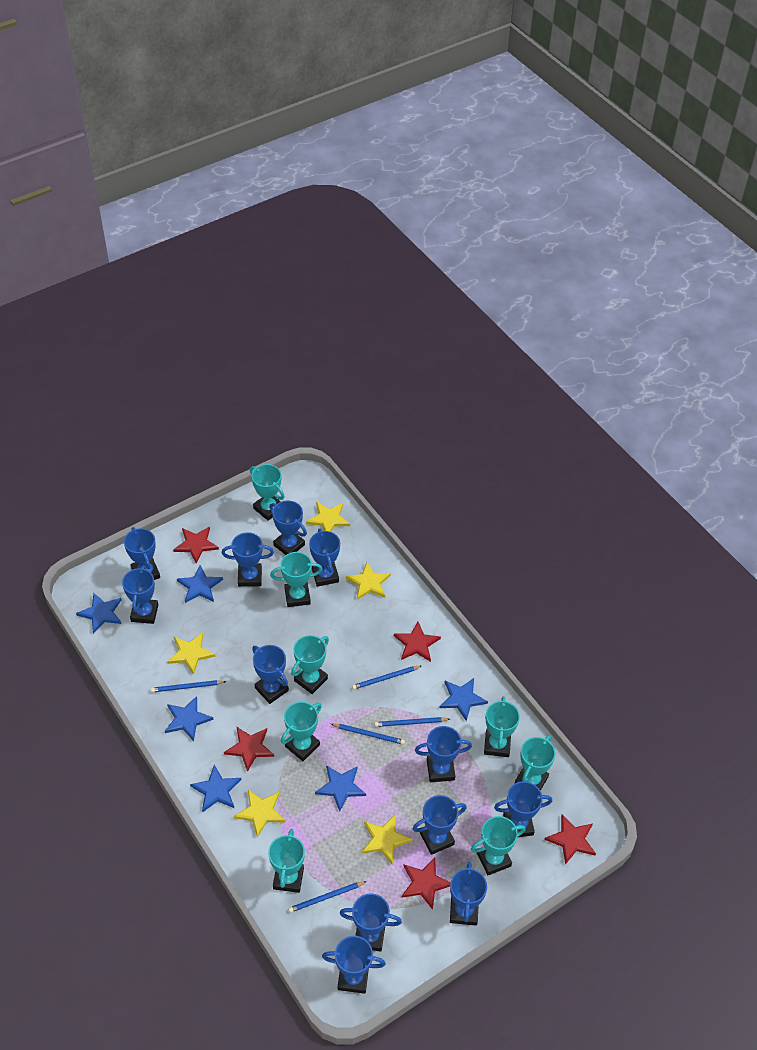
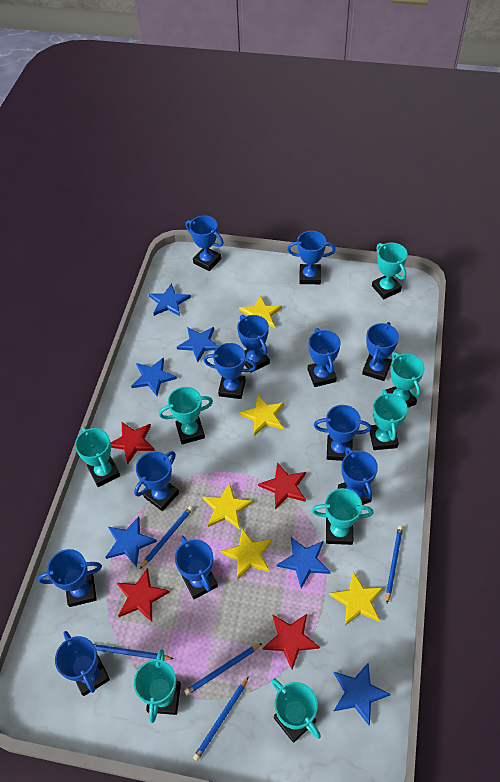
red star: 5 -> 4

